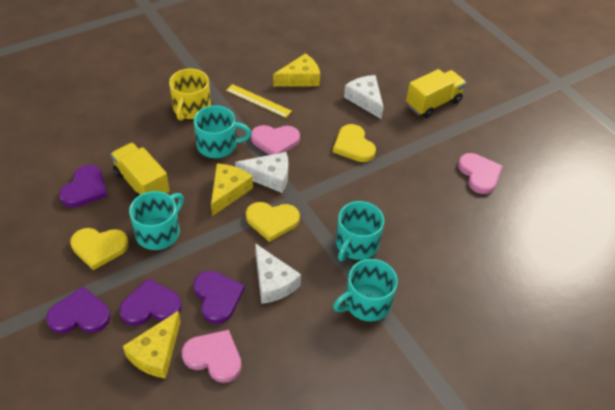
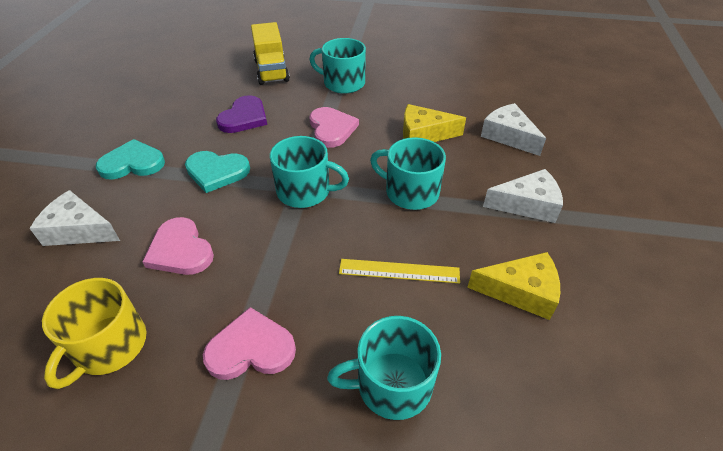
purple heart: 4 -> 1
turquoise heart: 0 -> 2
yellow cheese: 3 -> 2
yellow heart: 3 -> 0
yellow truck: 2 -> 1

